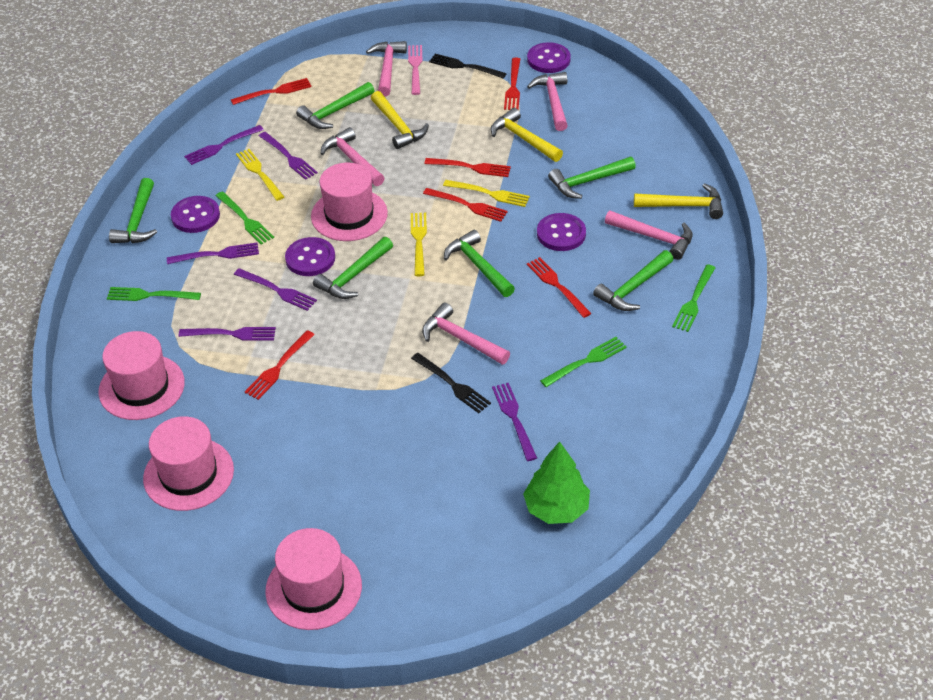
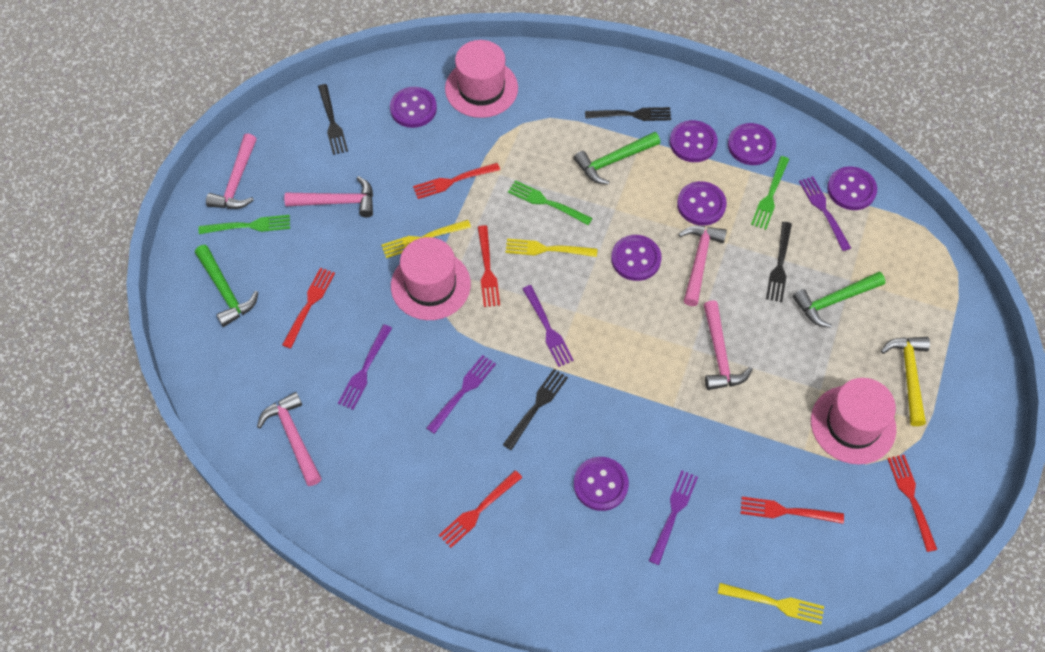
black fork: 2 -> 4
green fork: 4 -> 3
green hammer: 6 -> 3
green tree: 1 -> 0
pink fork: 1 -> 0
pink hat: 4 -> 3
purple button: 4 -> 7
purple fork: 6 -> 5
yellow hammer: 3 -> 1

